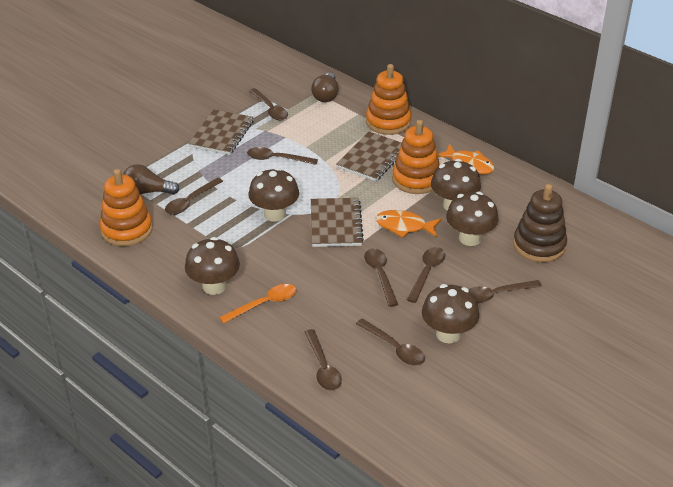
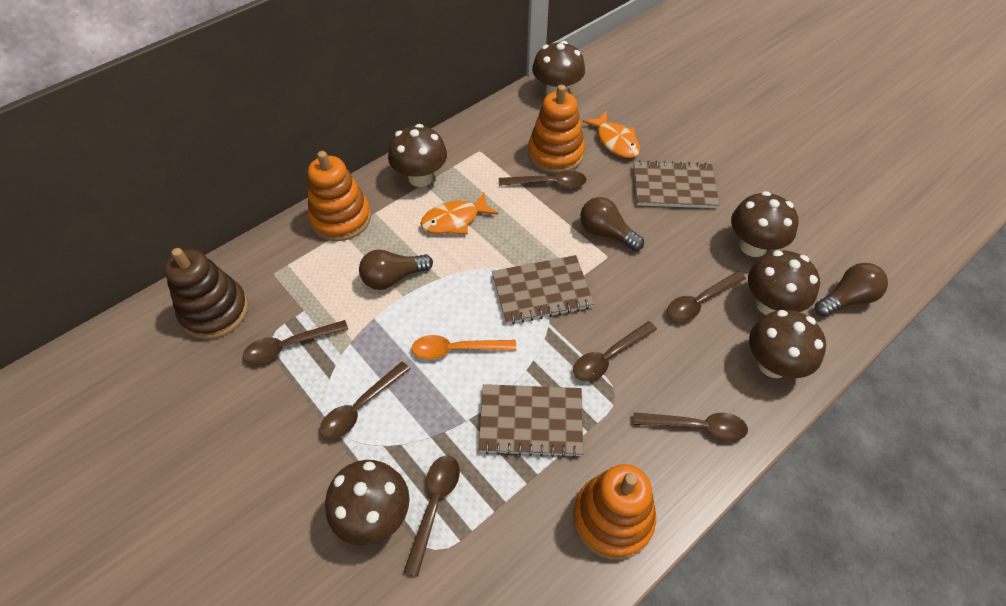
brown light bulb: 2 -> 3
brown mushroom: 5 -> 6
brown spoon: 8 -> 7

